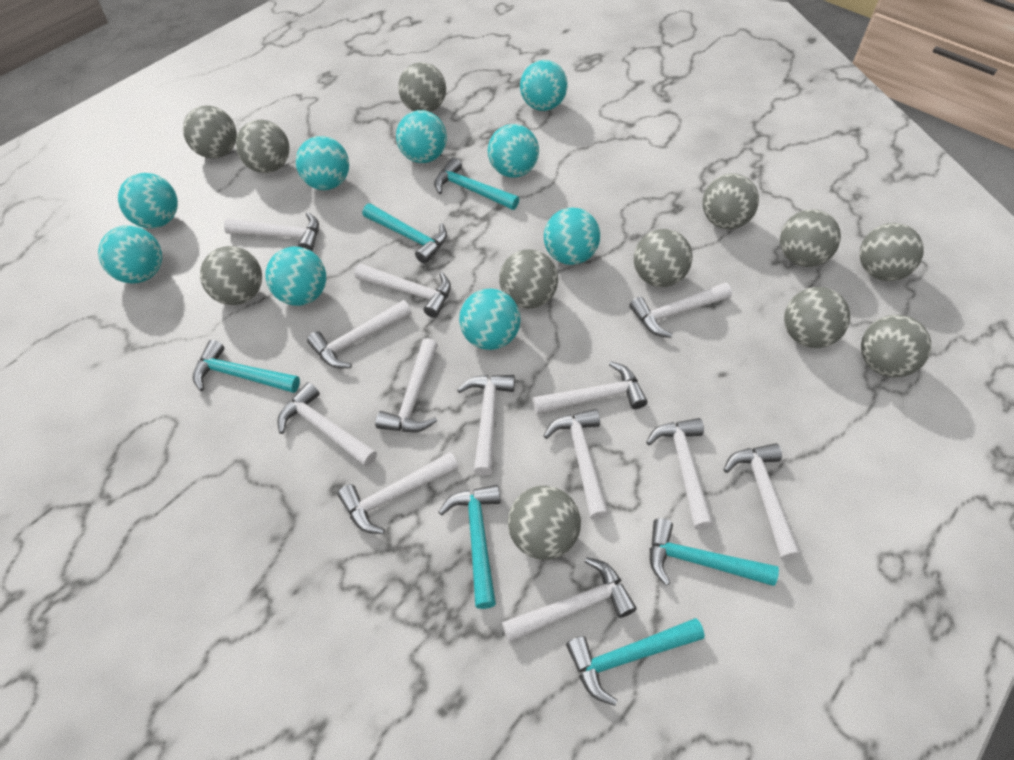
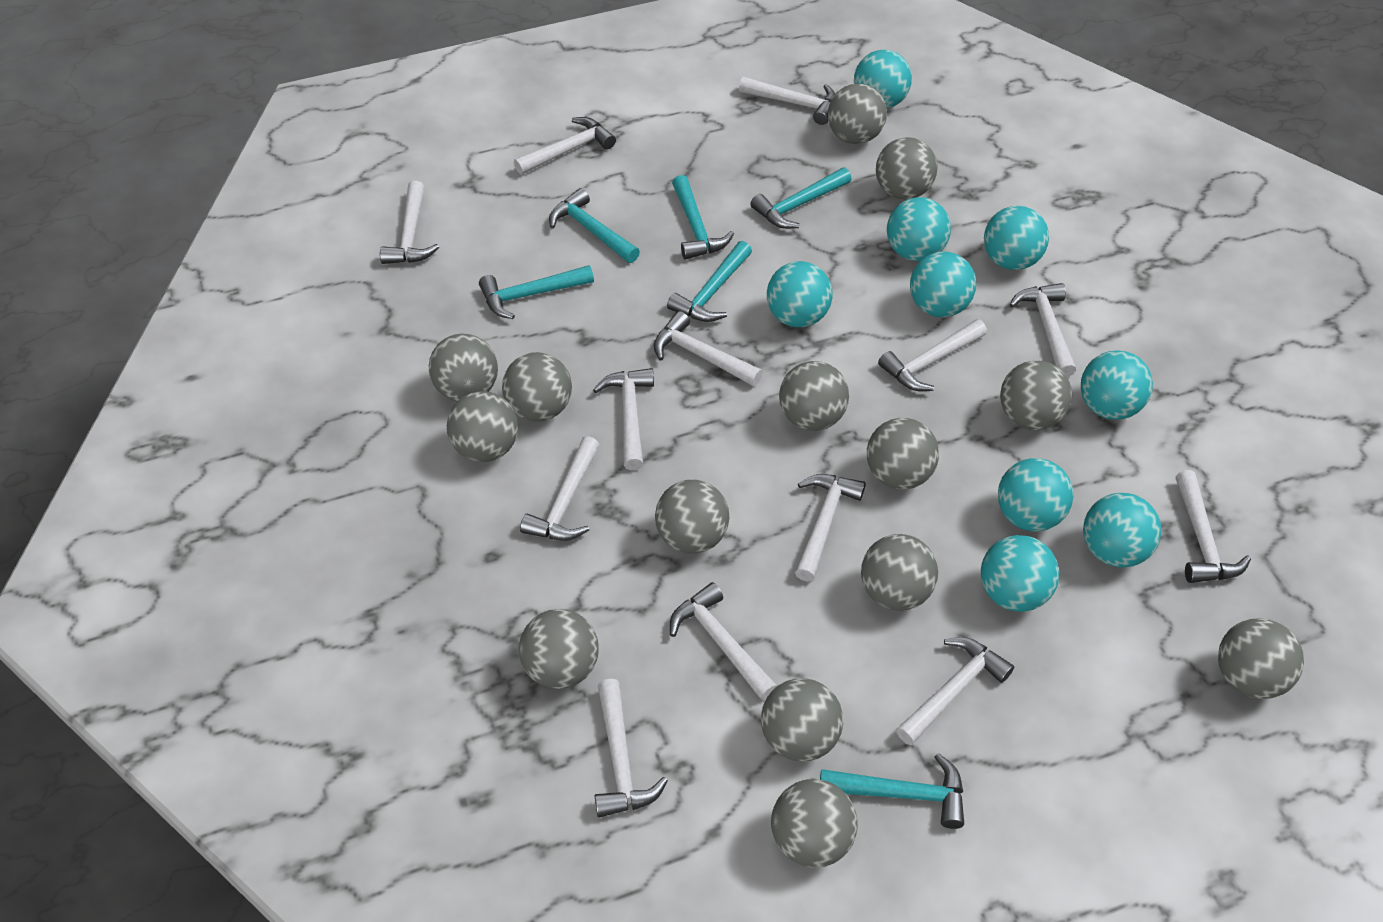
grey ball: 12 -> 14

